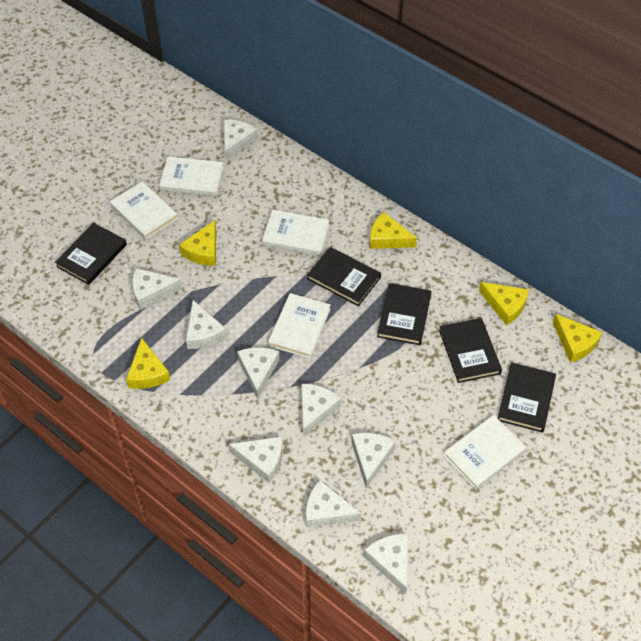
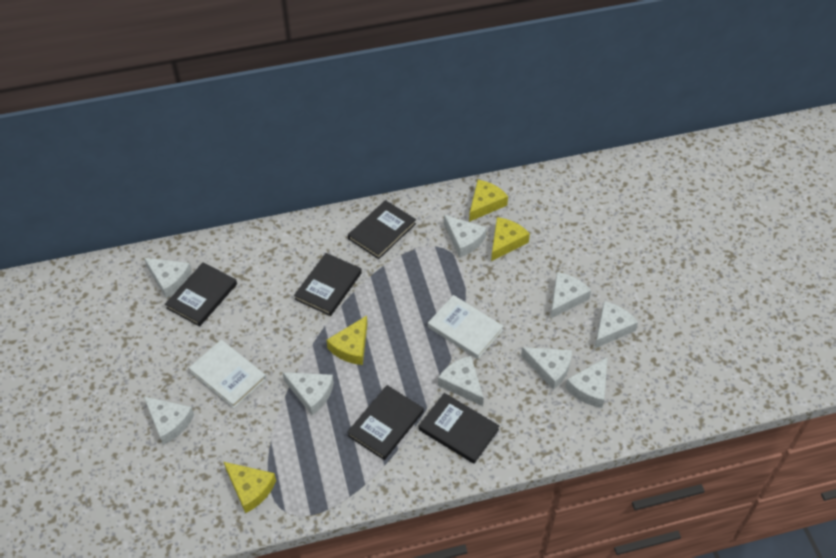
white book: 5 -> 2
yellow cheese: 5 -> 4

